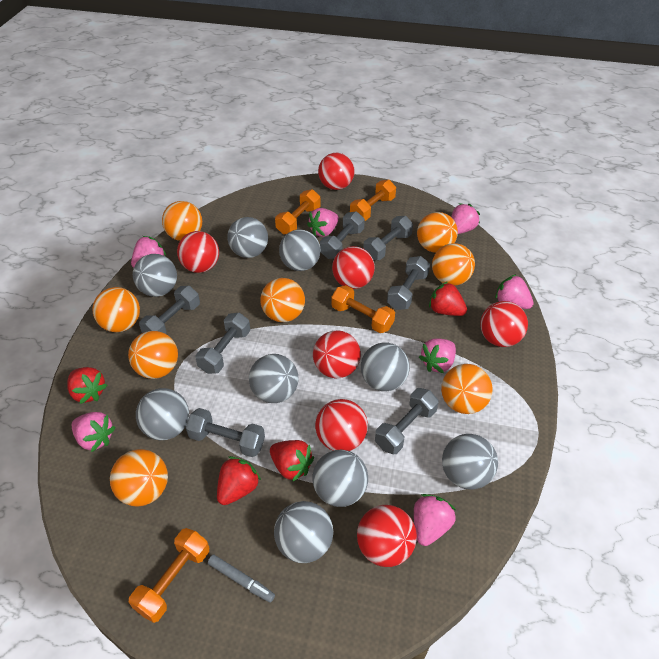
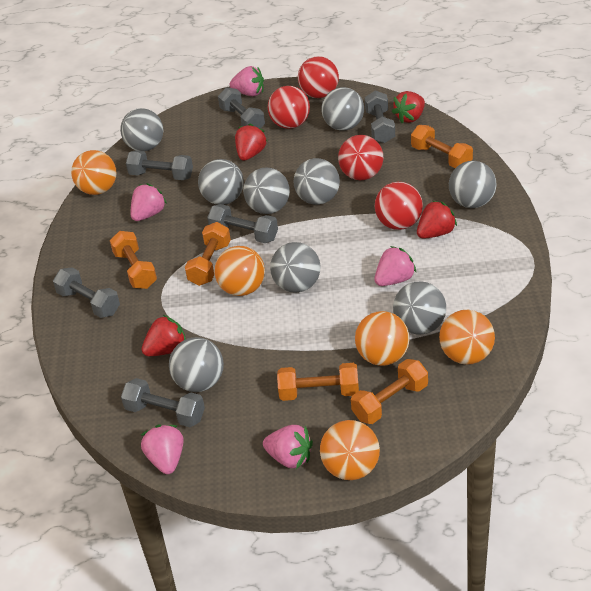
grey dumbbell: 7 -> 6
grey marker: 1 -> 0
orange ball: 8 -> 5
orange dumbbell: 4 -> 5
pink strawberry: 7 -> 5
red ball: 7 -> 4

